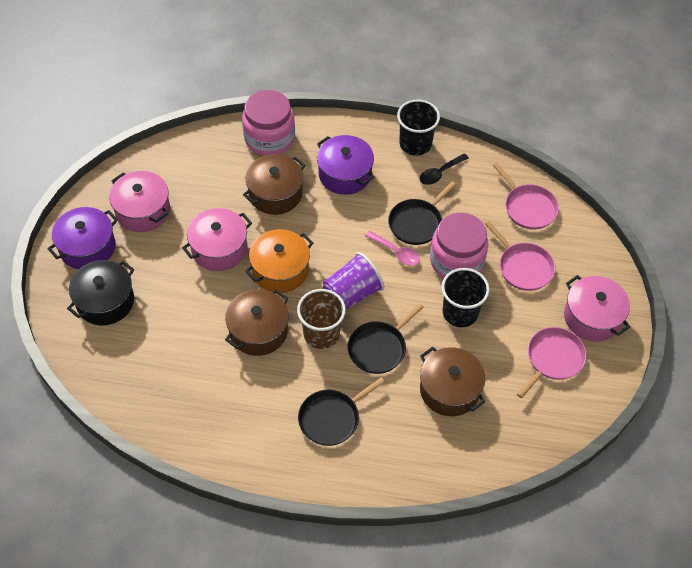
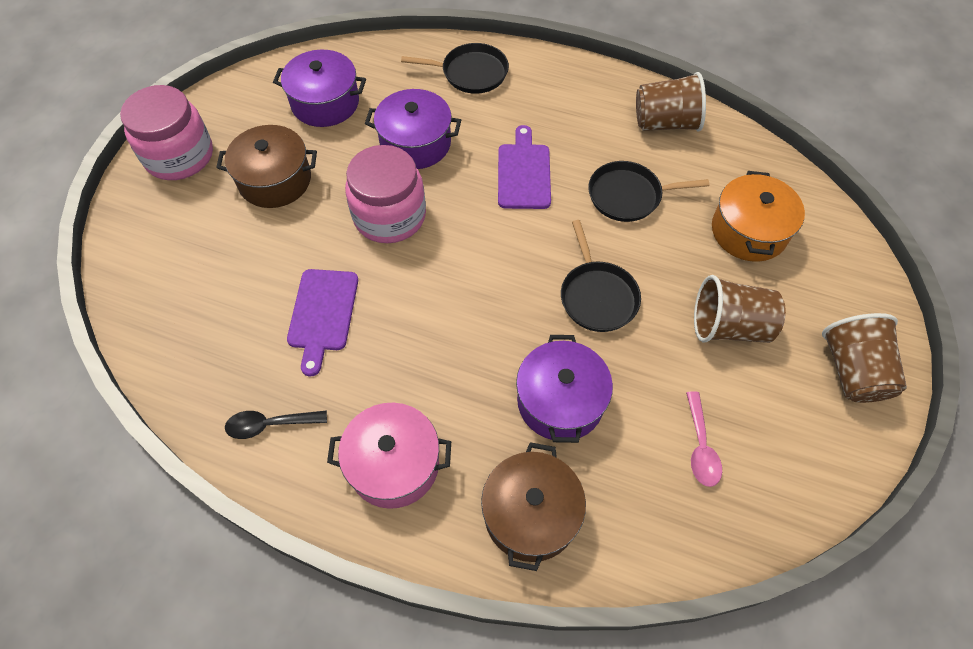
black cup: 2 -> 0
black pot: 1 -> 0
brown cup: 1 -> 3
brown pot: 3 -> 2
pink pan: 3 -> 0
pink pot: 3 -> 1
purple cup: 1 -> 0
purple cutting board: 0 -> 2
purple pot: 2 -> 3

